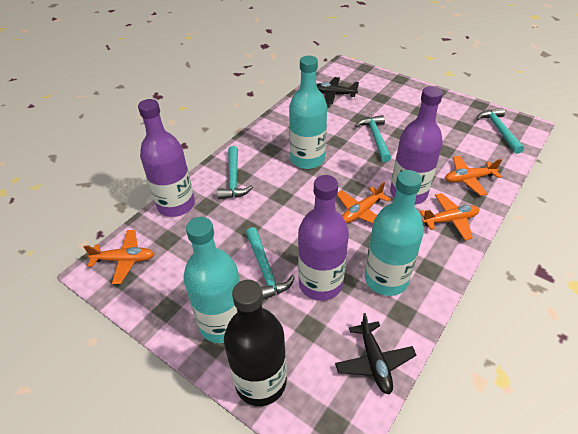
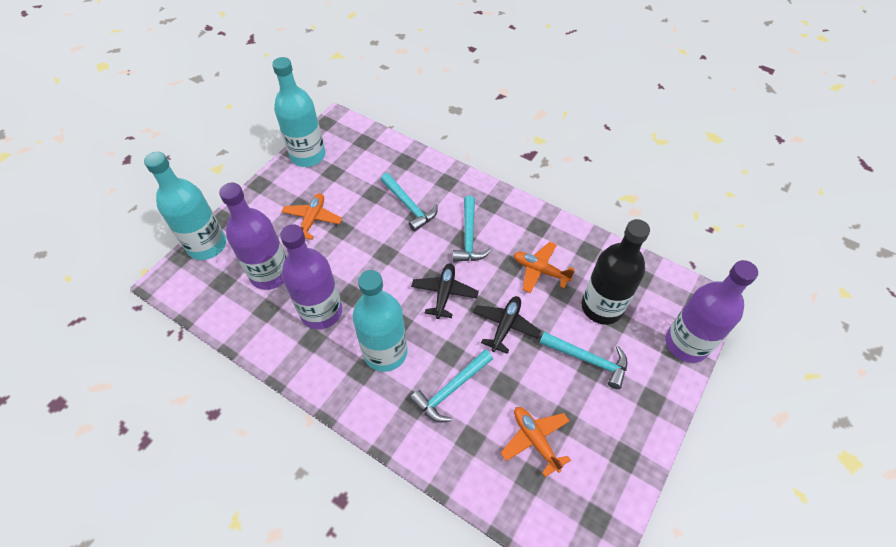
orange plane: 4 -> 3

